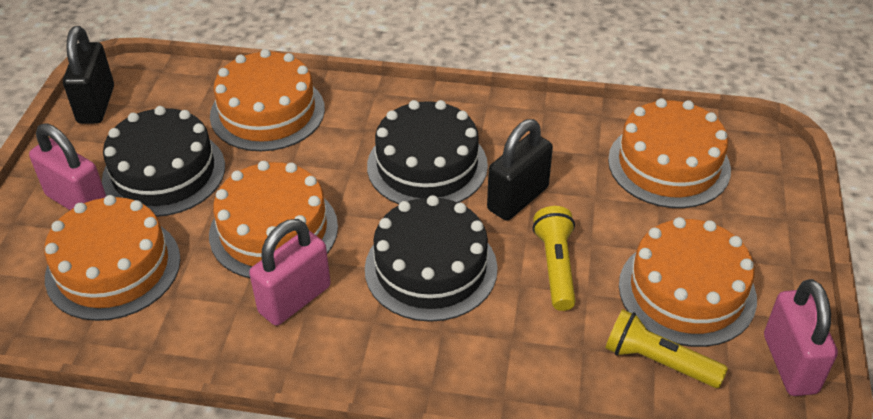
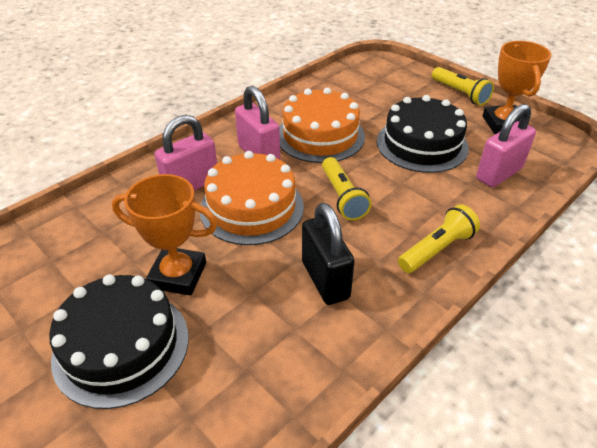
black cake: 3 -> 2
black padlock: 2 -> 1
orange cake: 5 -> 2
orange trophy: 0 -> 2
yellow flashlight: 2 -> 3

